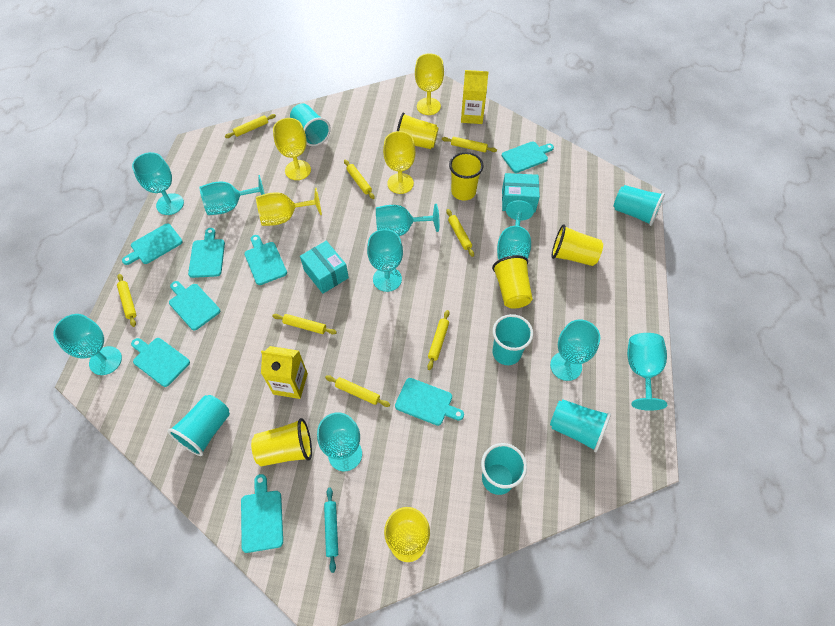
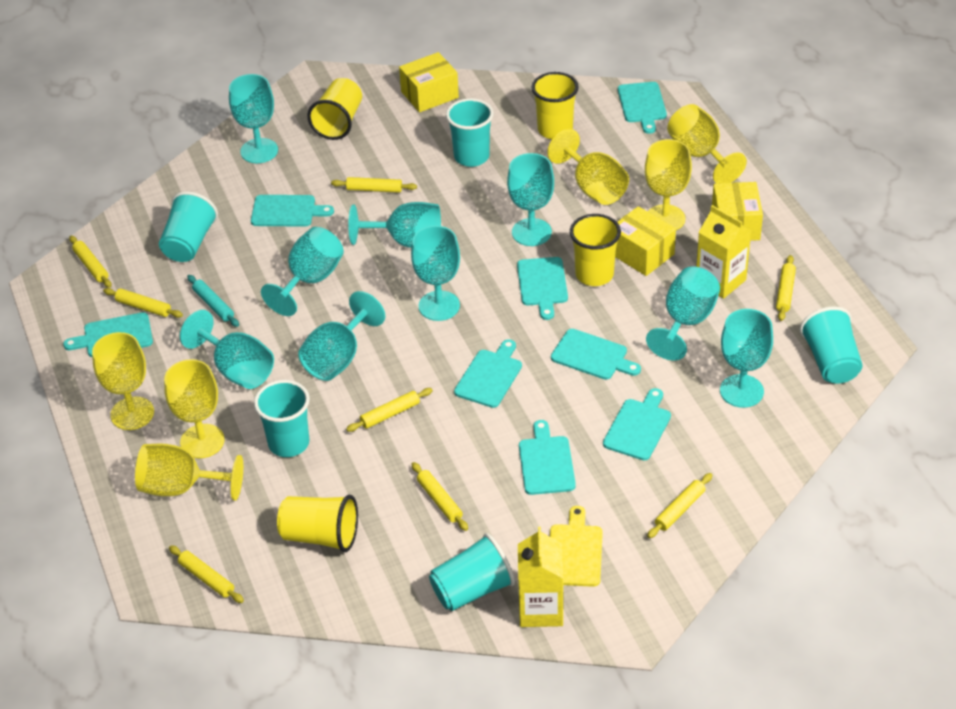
turquoise box: 2 -> 0
turquoise cup: 6 -> 5
yellow box: 0 -> 3
yellow cup: 5 -> 4
yellow cutting board: 0 -> 1
yellow goblet: 5 -> 6

